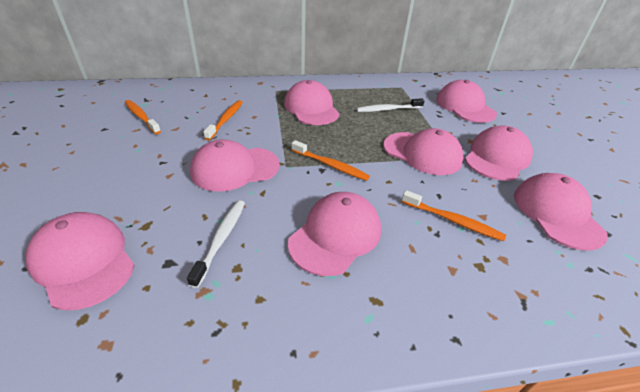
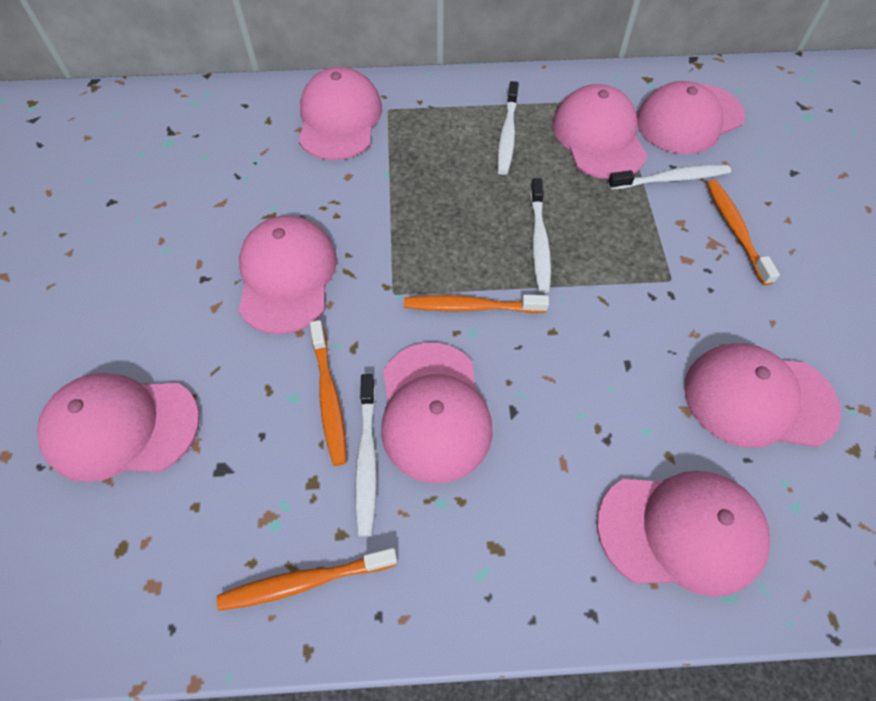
white toothbrush: 2 -> 4

